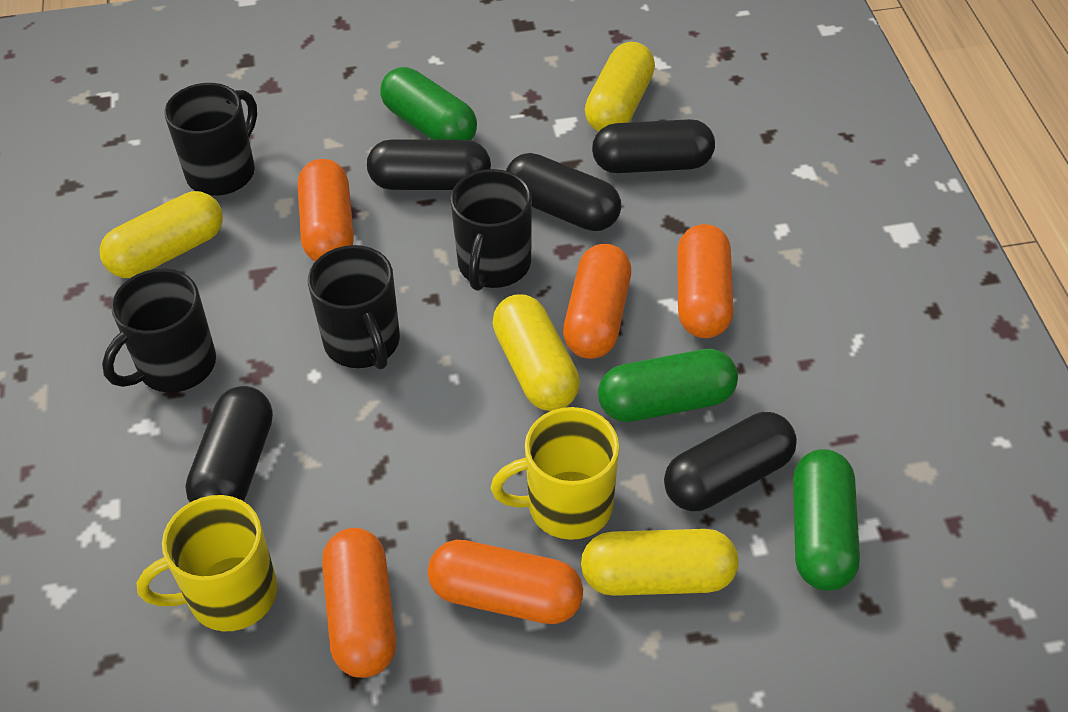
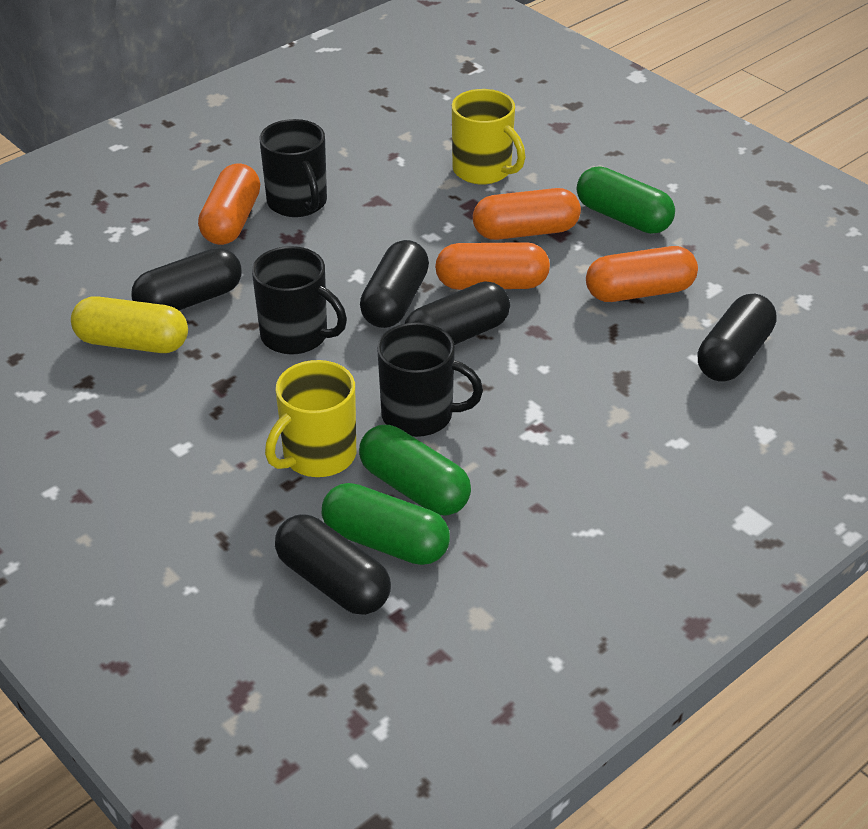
black mug: 4 -> 3
orange capsule: 5 -> 4
yellow capsule: 4 -> 1

